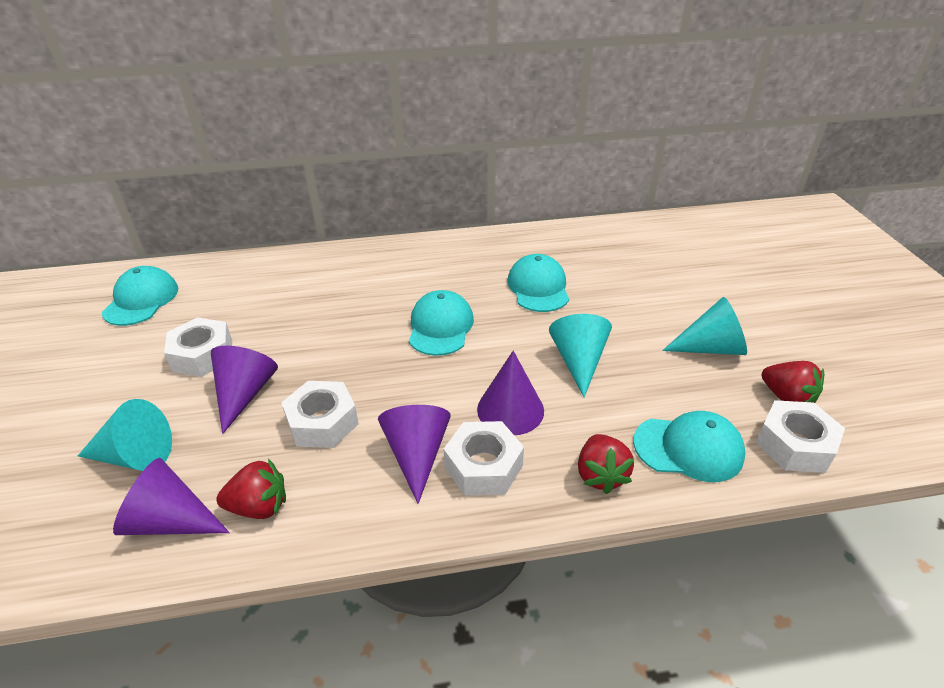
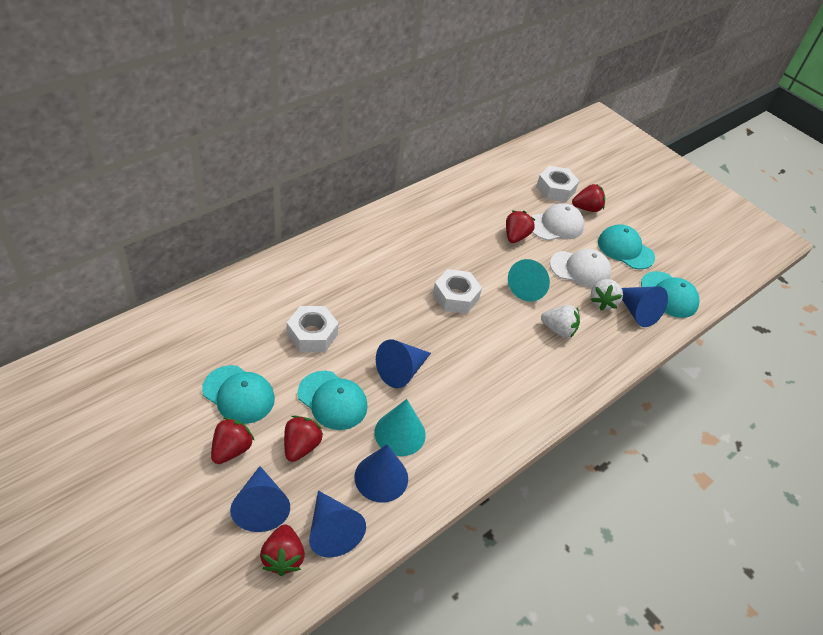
blue cone: 0 -> 5
purple cone: 4 -> 0
red strawberry: 3 -> 5
turquoise cone: 3 -> 2
white cap: 0 -> 2
white nut: 4 -> 3
white strawberry: 0 -> 2

